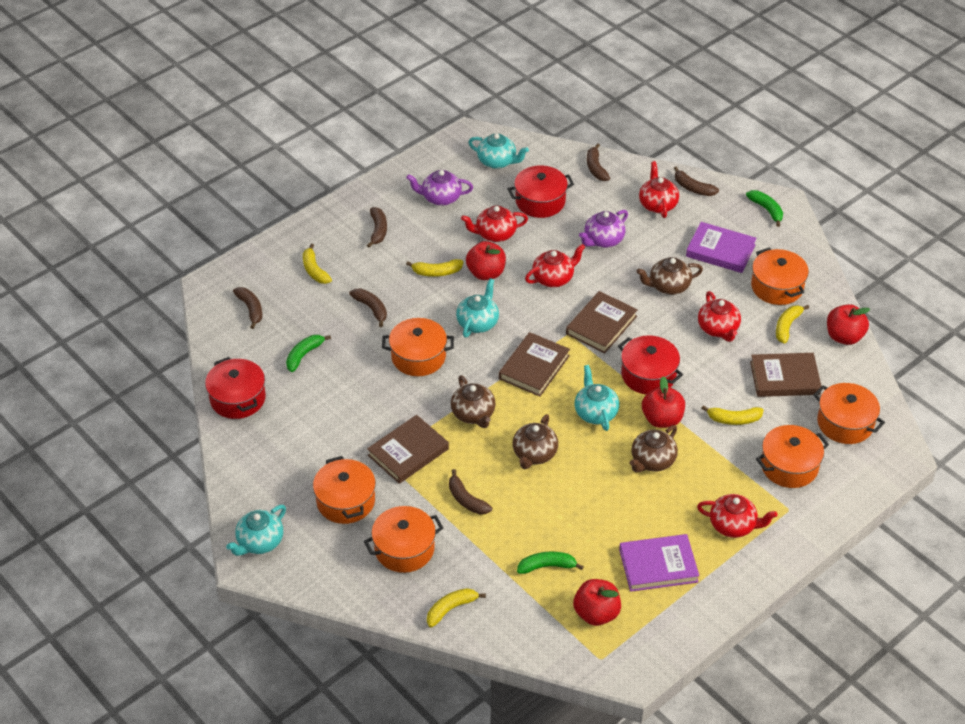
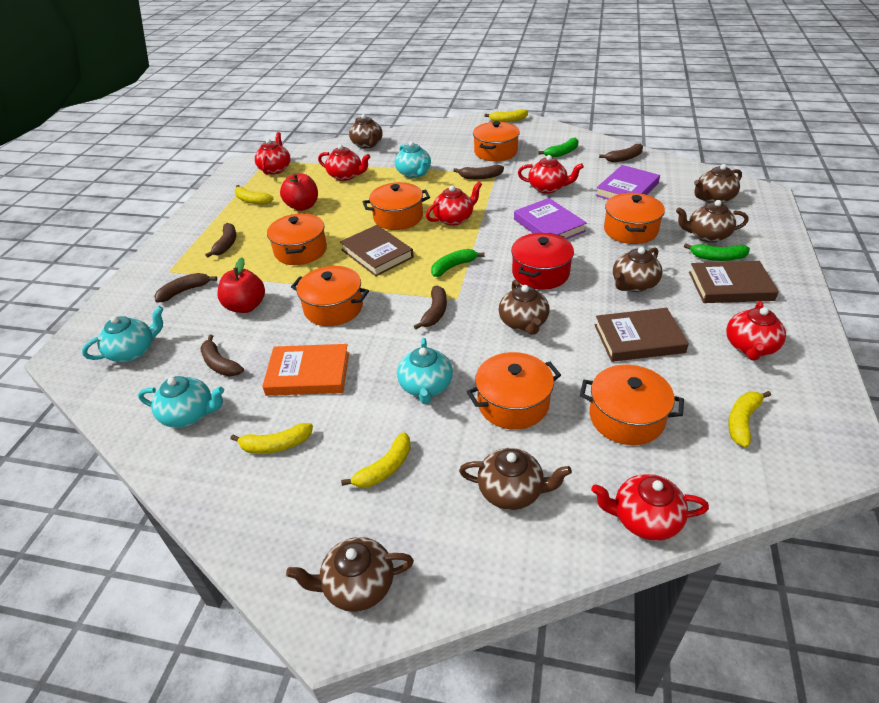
brown book: 4 -> 3
brown teapot: 4 -> 7
orange book: 0 -> 1
orange pot: 6 -> 7
purple teapot: 2 -> 0
red apple: 4 -> 2
red pot: 3 -> 1
red teapot: 5 -> 6

